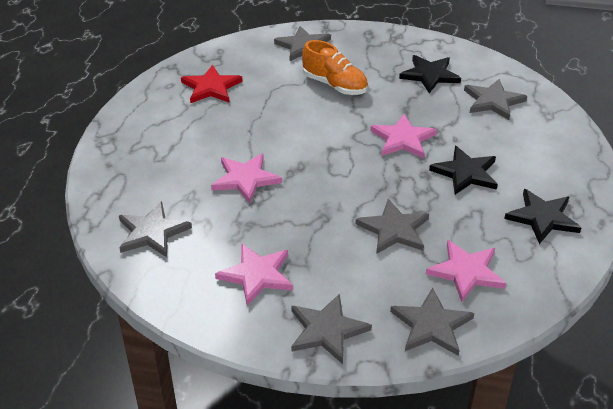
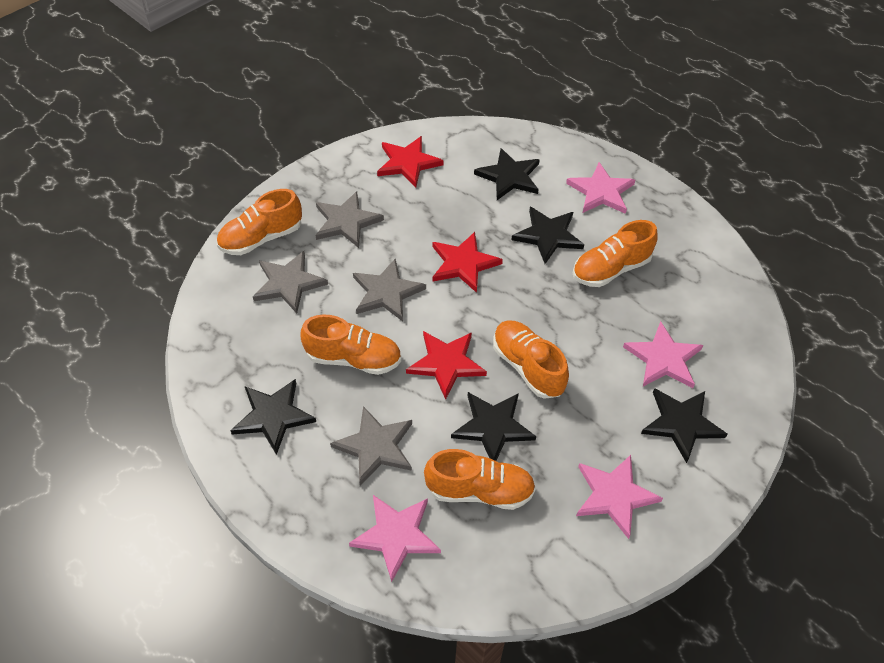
black star: 3 -> 5
grey star: 6 -> 4
orange shoe: 1 -> 5
red star: 1 -> 3

